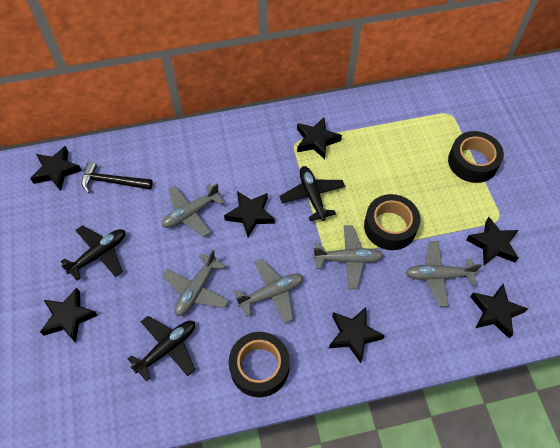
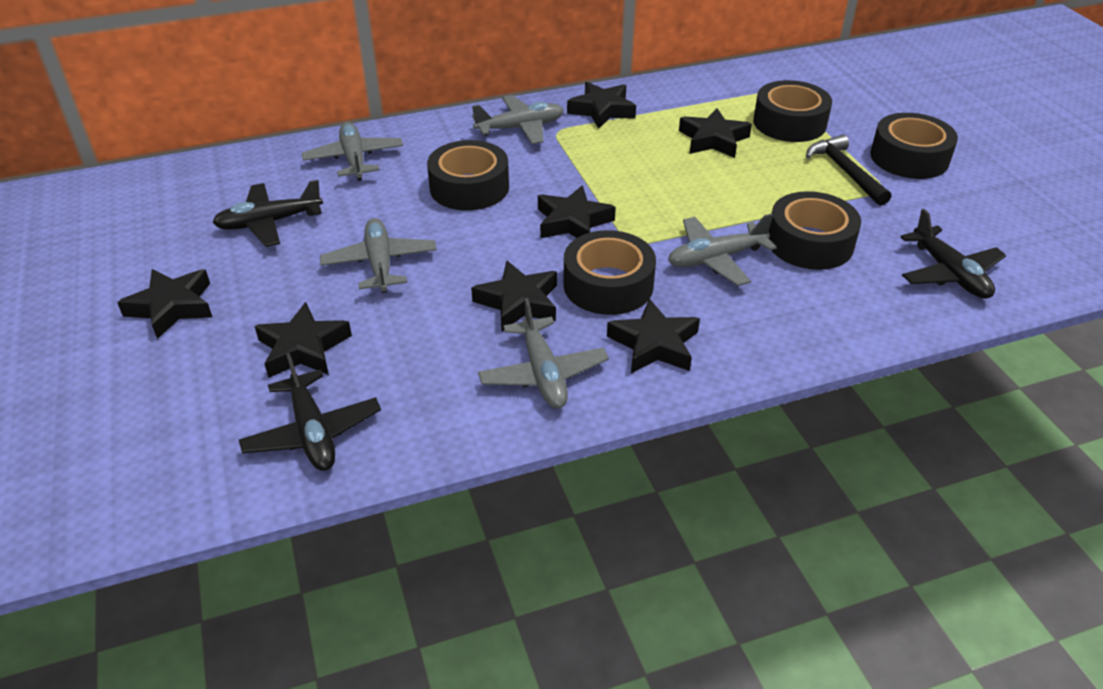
black tape: 3 -> 5

